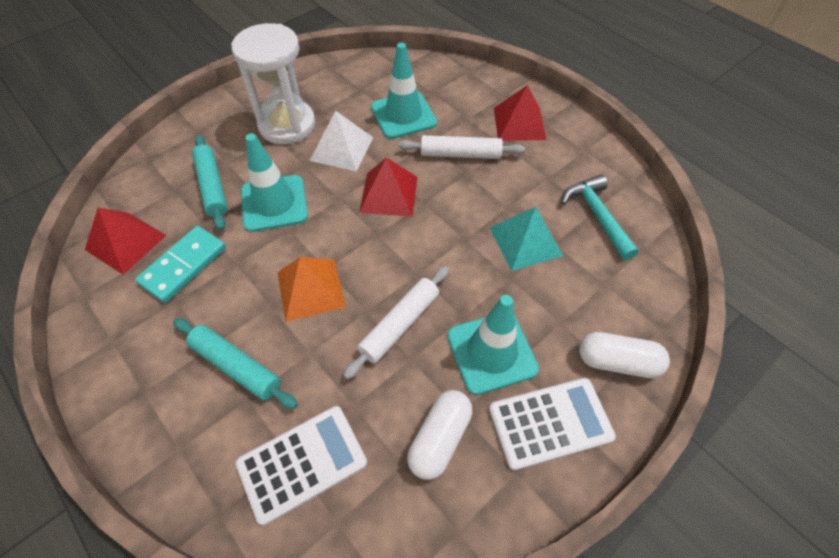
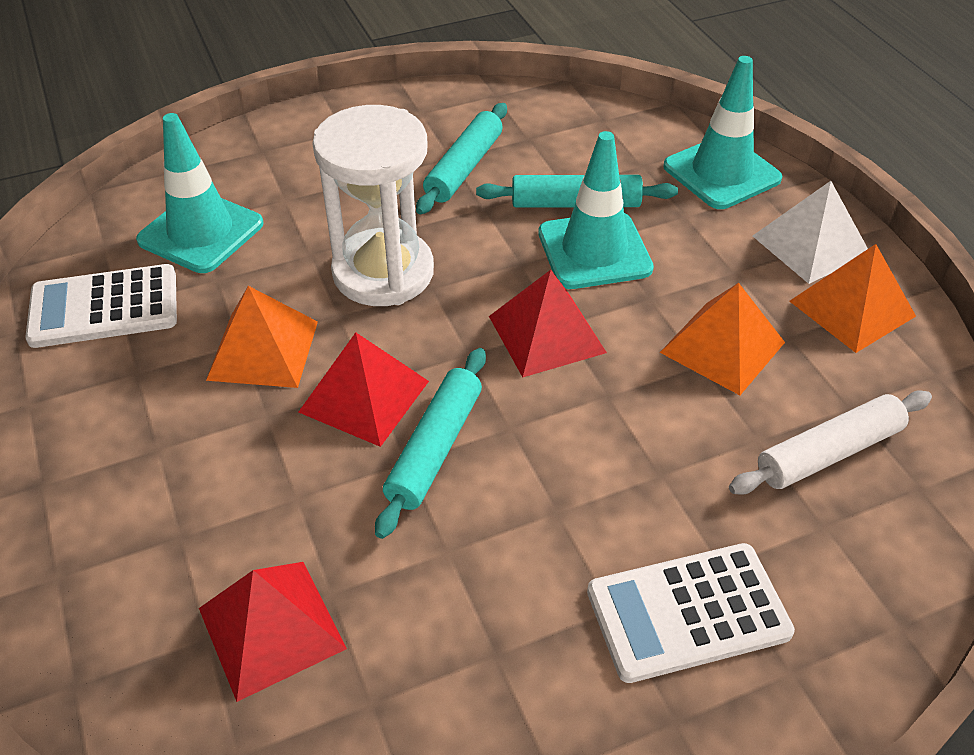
orange pyramid: 1 -> 3
turquoise domino: 1 -> 0
turquoise hammer: 1 -> 0
turquoise pyramid: 1 -> 0
turquoise rolling pin: 2 -> 3
white capsule: 2 -> 0
white rolling pin: 2 -> 1

